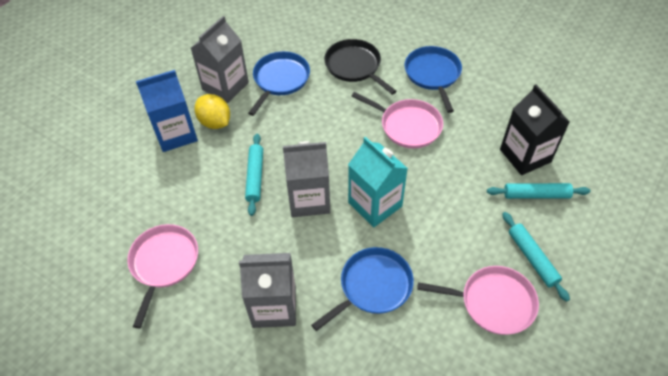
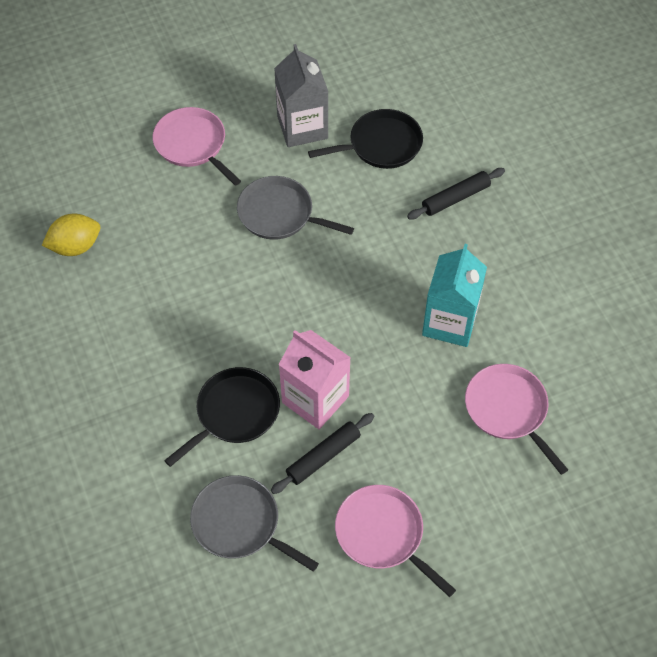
black carton: 1 -> 0
black pan: 1 -> 2
black rolling pin: 0 -> 2
blue carton: 1 -> 0
blue pan: 3 -> 0
grey carton: 3 -> 1
grey pan: 0 -> 2
pink carton: 0 -> 1
turquoise rolling pin: 3 -> 0

